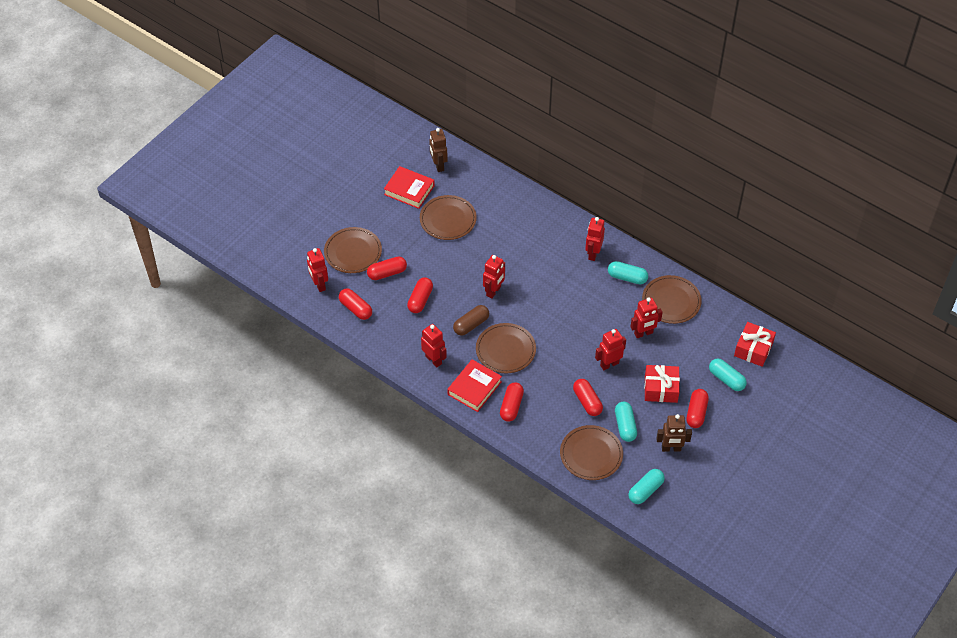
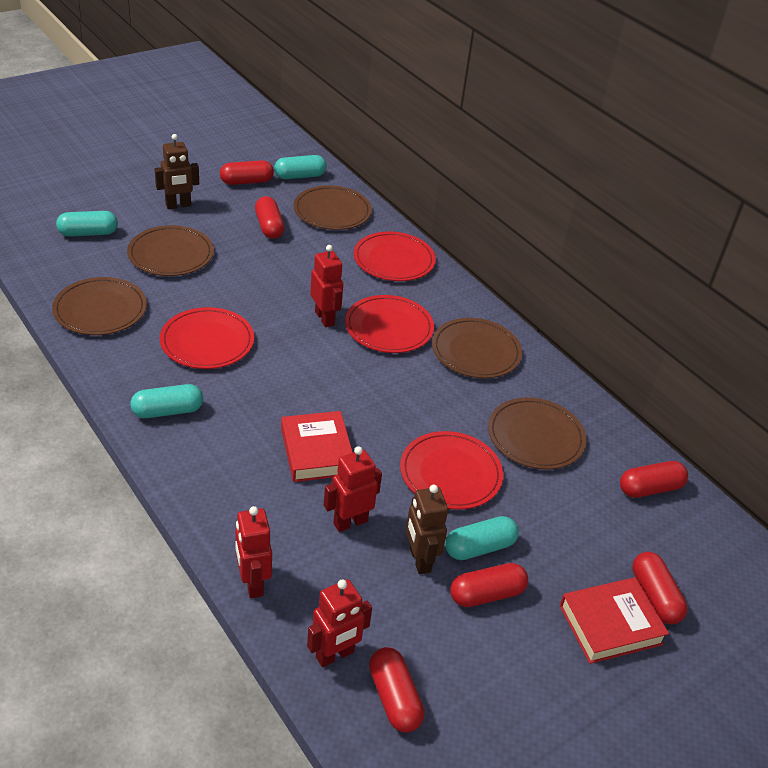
brown capsule: 1 -> 0
red gift: 2 -> 0
red plate: 0 -> 4
red robot: 6 -> 4

